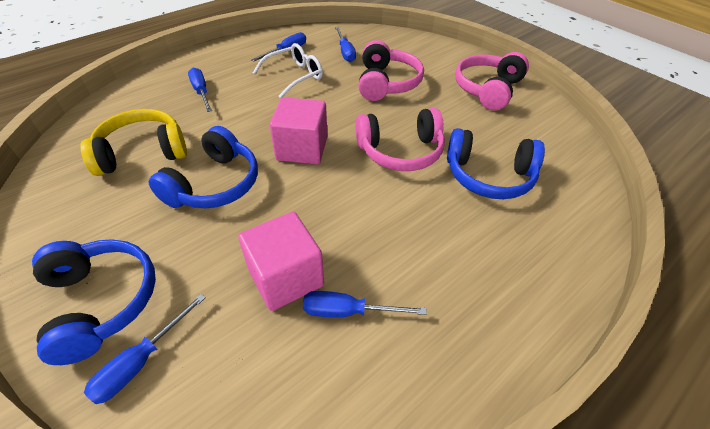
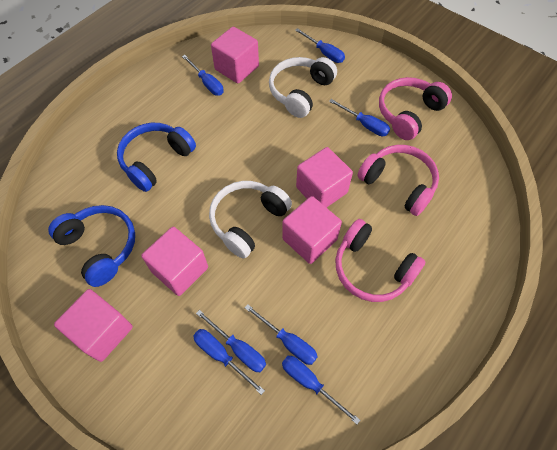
blue headphones: 3 -> 2
blue screwdriver: 5 -> 7
pink cube: 2 -> 5
white glasses: 1 -> 0
white headphones: 0 -> 2
yellow headphones: 1 -> 0

